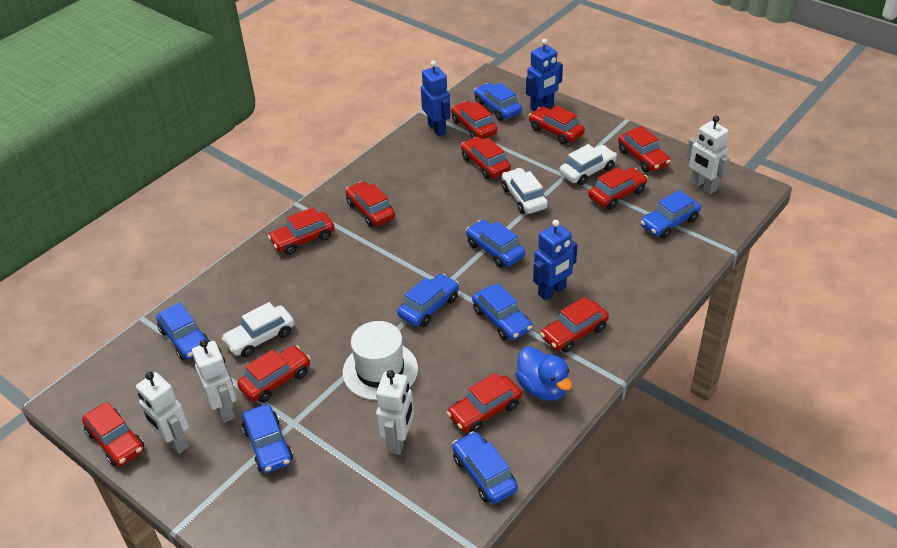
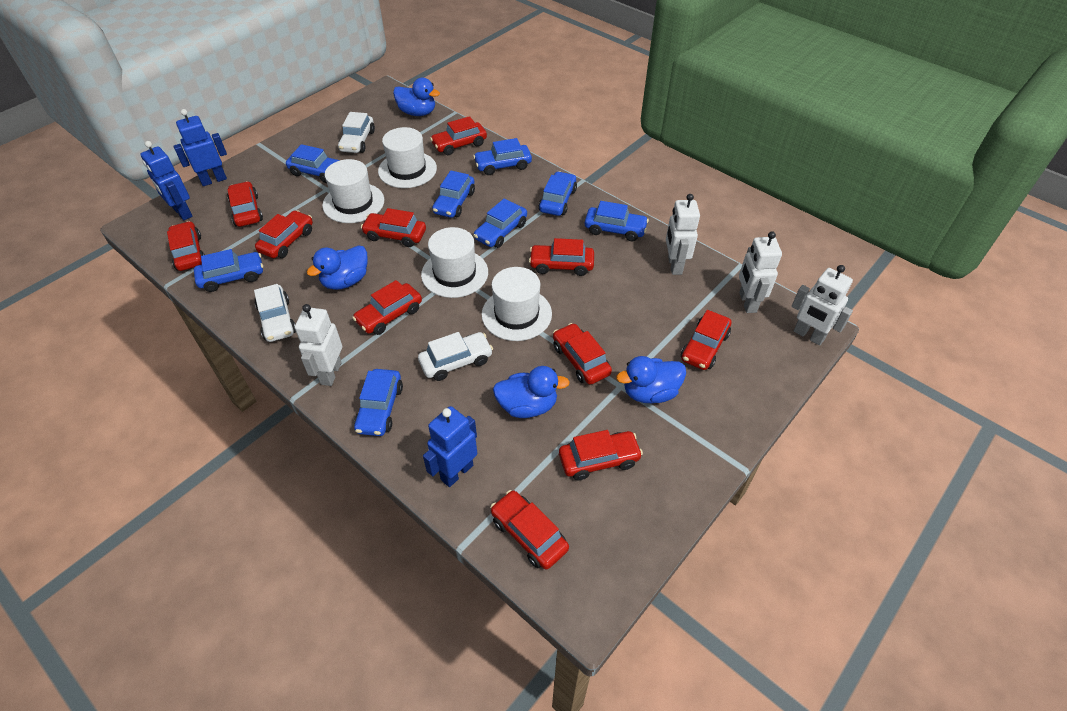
blue duck: 1 -> 4
white hat: 1 -> 4

